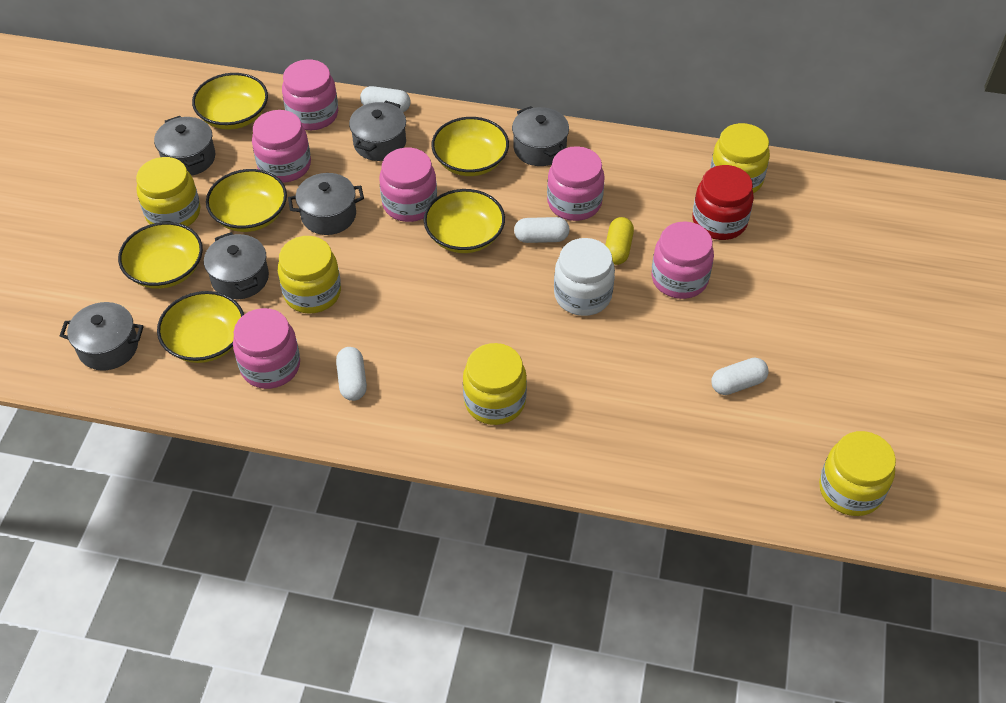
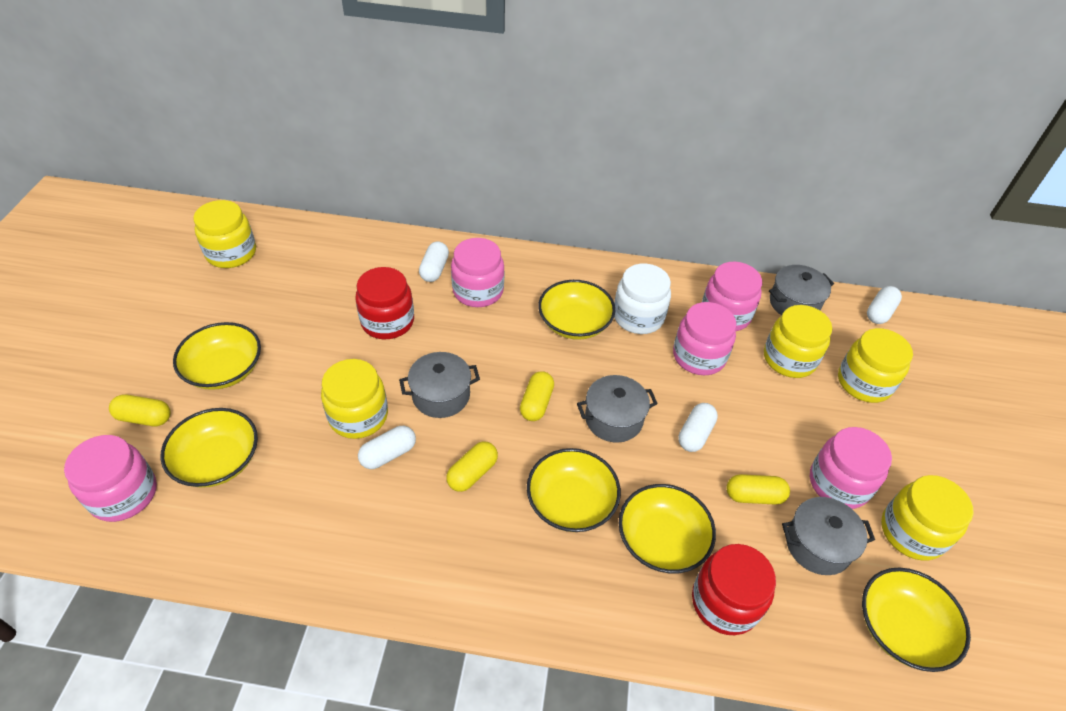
grey pot: 6 -> 4
pink jar: 6 -> 5
red jar: 1 -> 2
yellow capsule: 1 -> 4

